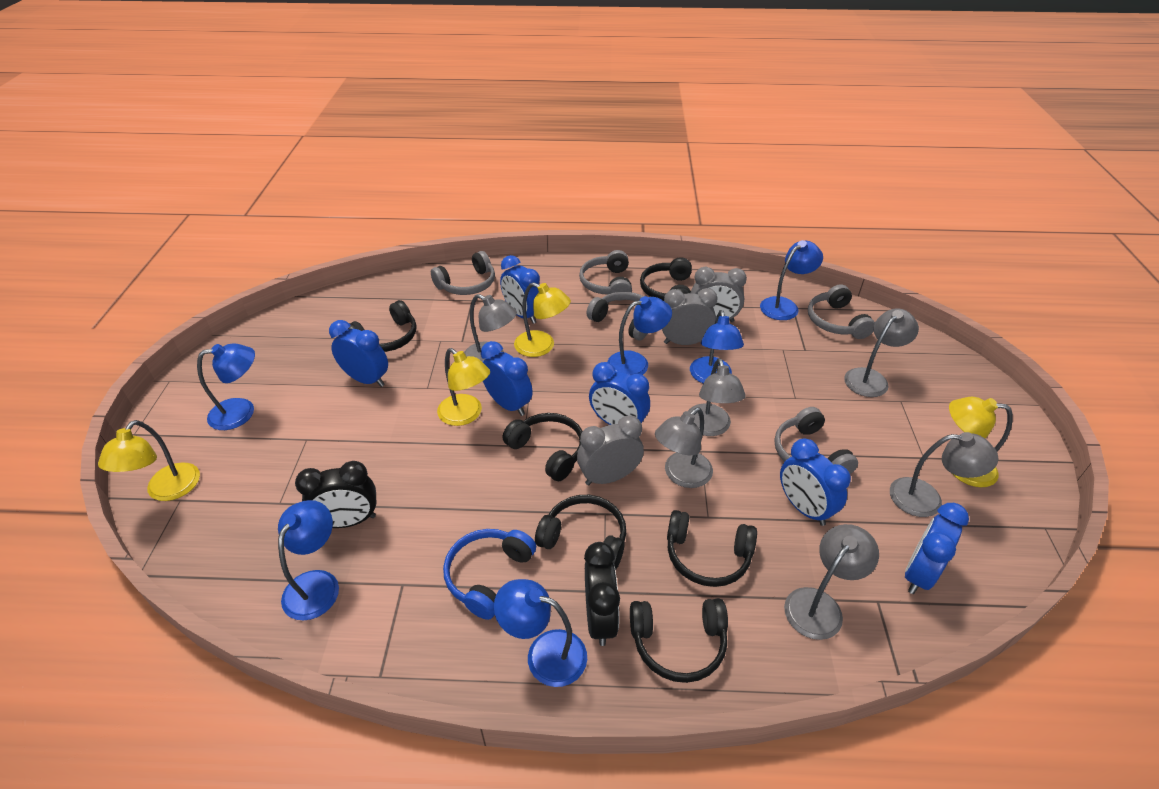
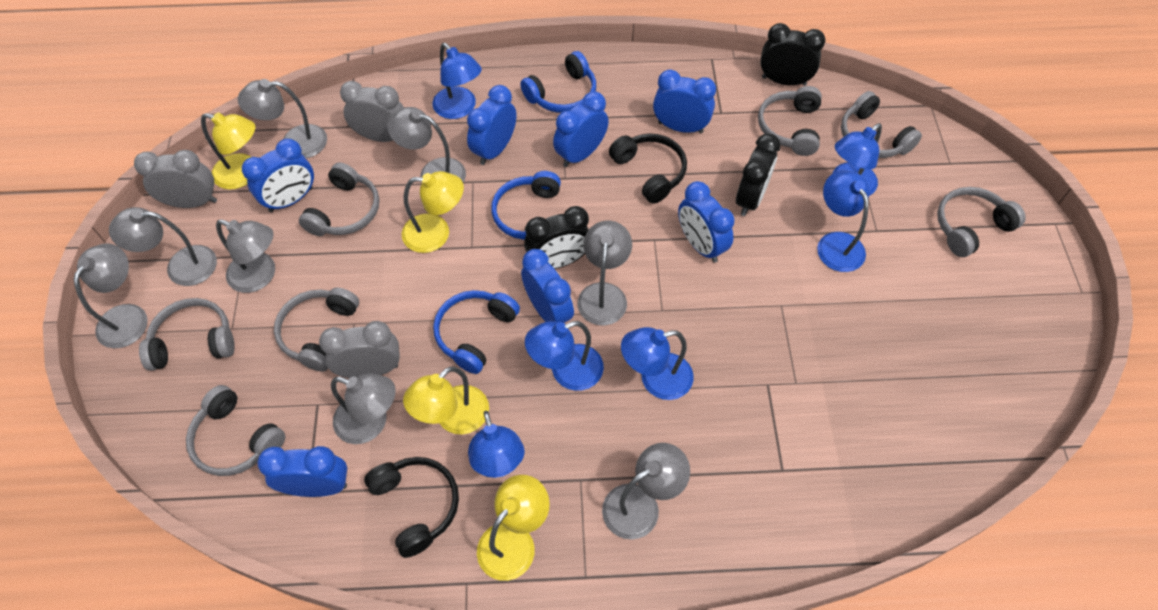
black clock: 2 -> 3
black headphones: 6 -> 2
blue clock: 6 -> 7
blue headphones: 1 -> 3
grey headphones: 5 -> 7
grey lamp: 6 -> 8

